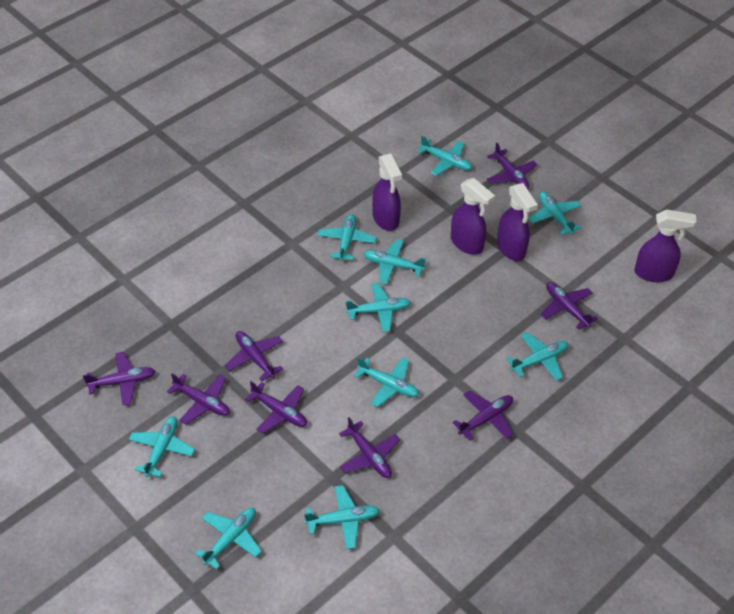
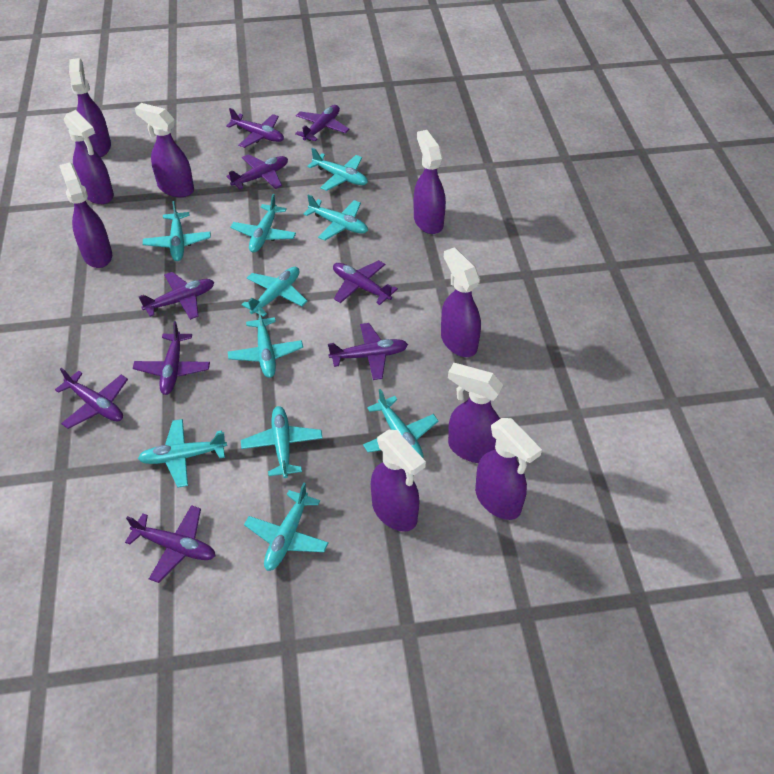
purple plane: 8 -> 9
purple spray bottle: 4 -> 9

